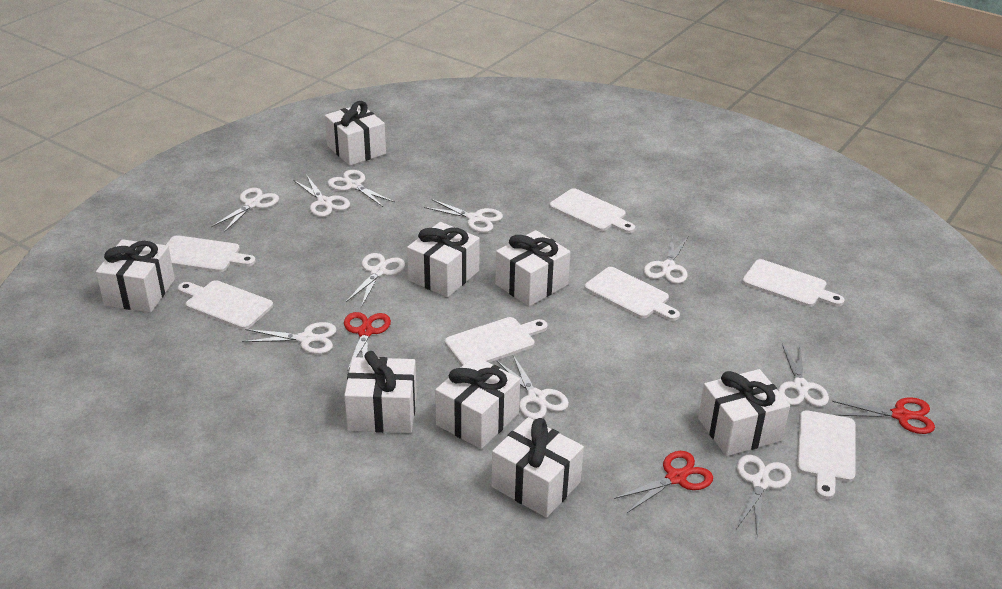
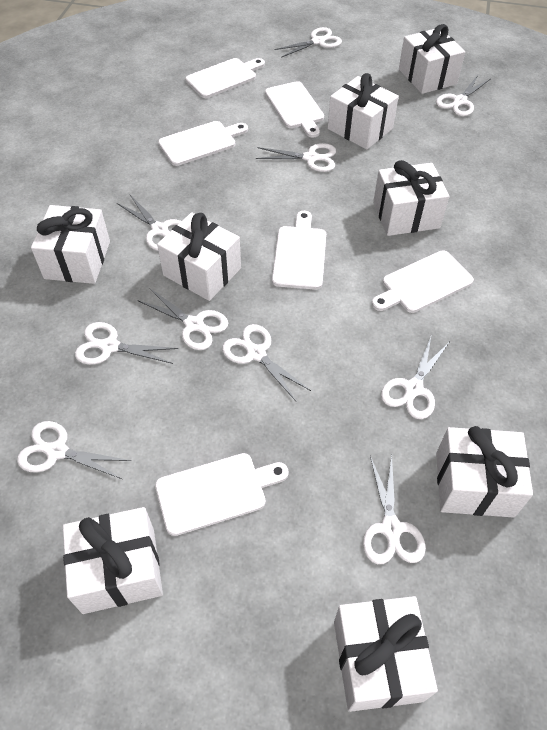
red scissors: 3 -> 0
white cutting board: 7 -> 6

